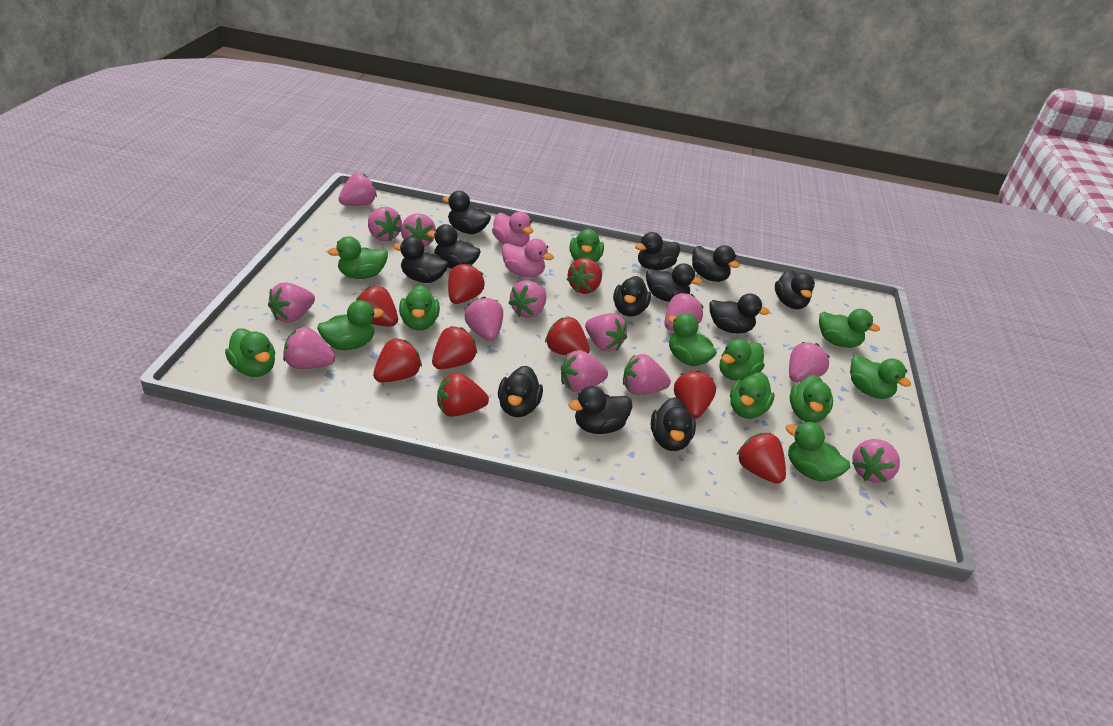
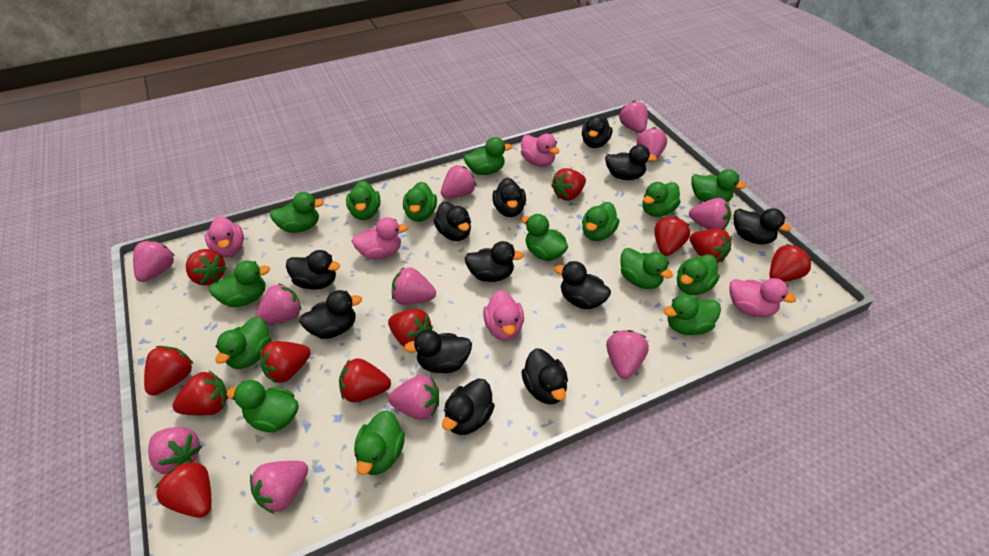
green duck: 12 -> 15
pink duck: 2 -> 5
pink strawberry: 13 -> 11
red strawberry: 9 -> 11

